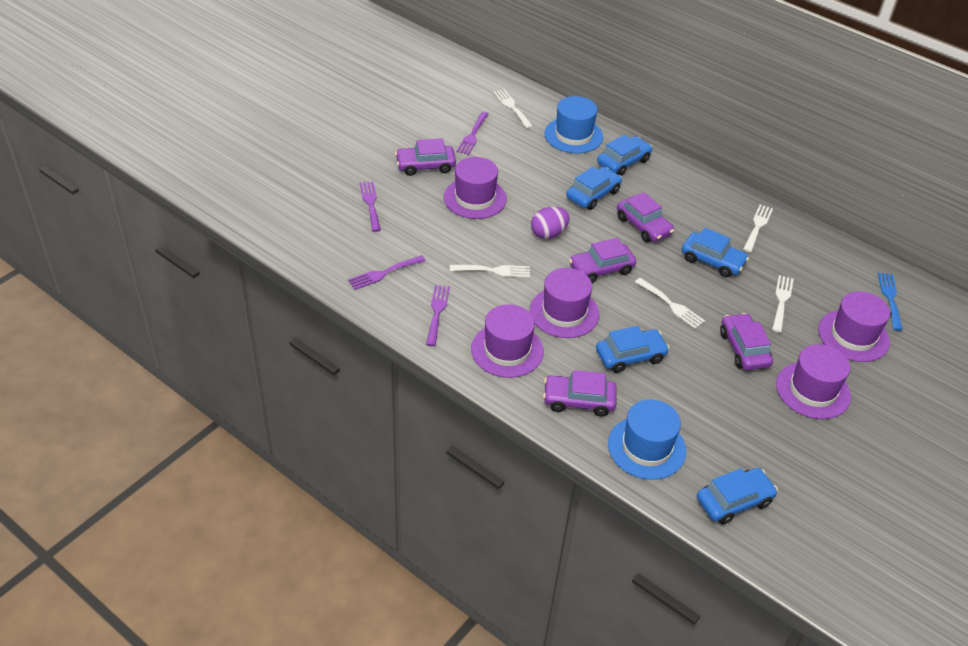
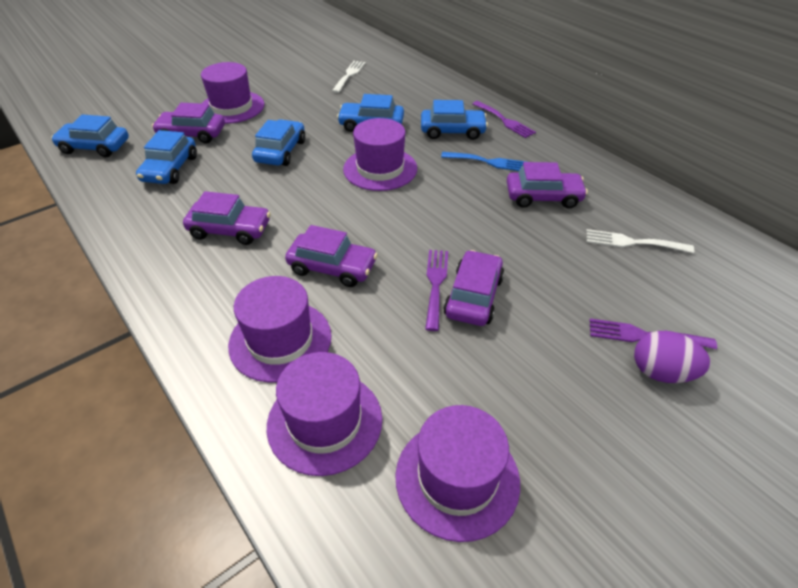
blue hat: 2 -> 0
purple fork: 4 -> 3
white fork: 5 -> 2

